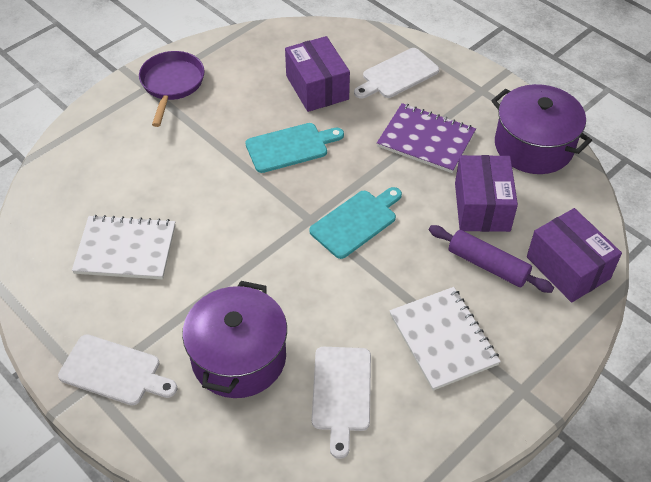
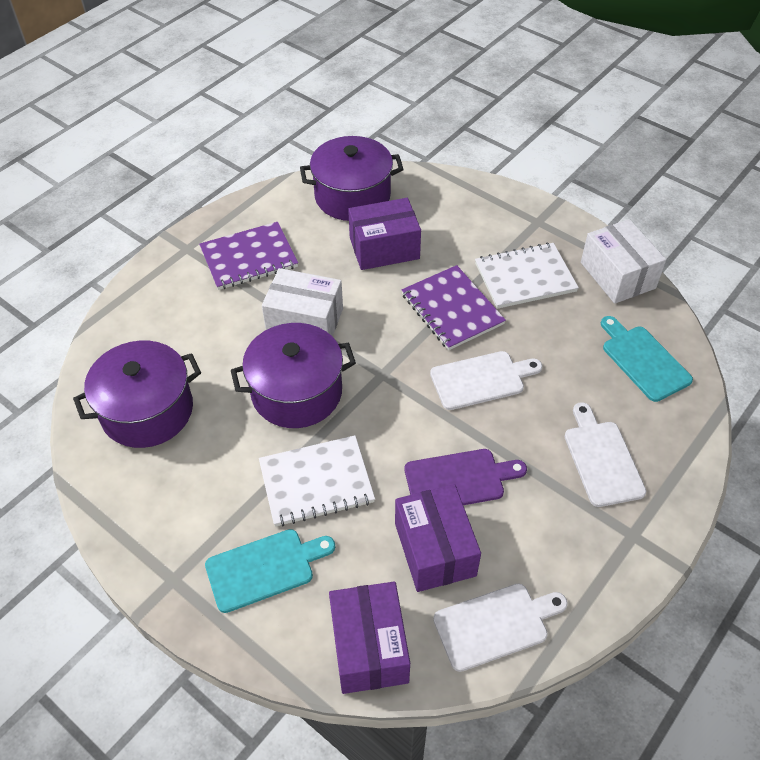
purple cutting board: 0 -> 1
purple notebook: 1 -> 2
purple pan: 1 -> 0
purple pot: 2 -> 3
purple rolling pin: 1 -> 0
white box: 0 -> 2

